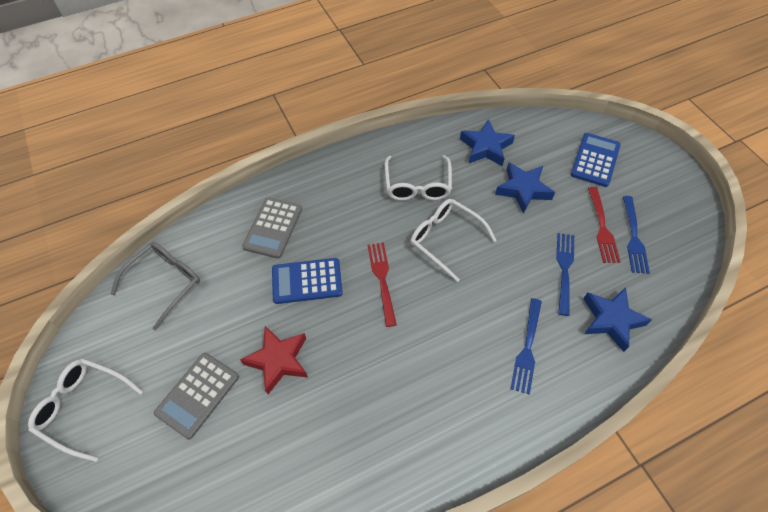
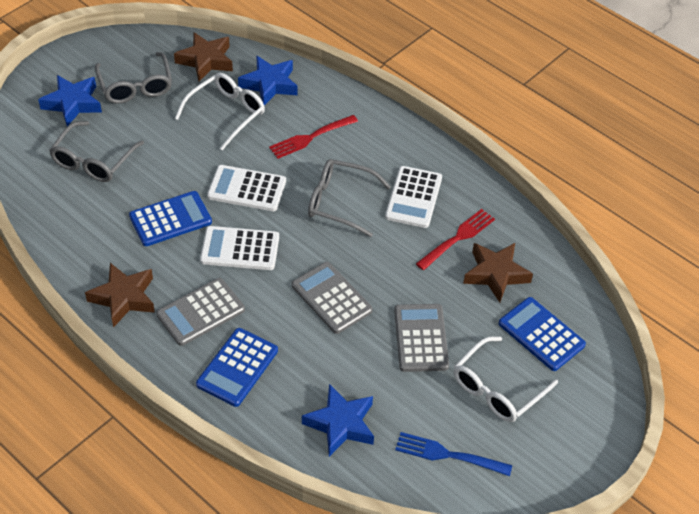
blue calculator: 2 -> 3
blue fork: 3 -> 1
brown star: 0 -> 3
grey calculator: 2 -> 3
grey glasses: 1 -> 3
red star: 1 -> 0
white calculator: 0 -> 3
white glasses: 3 -> 2

